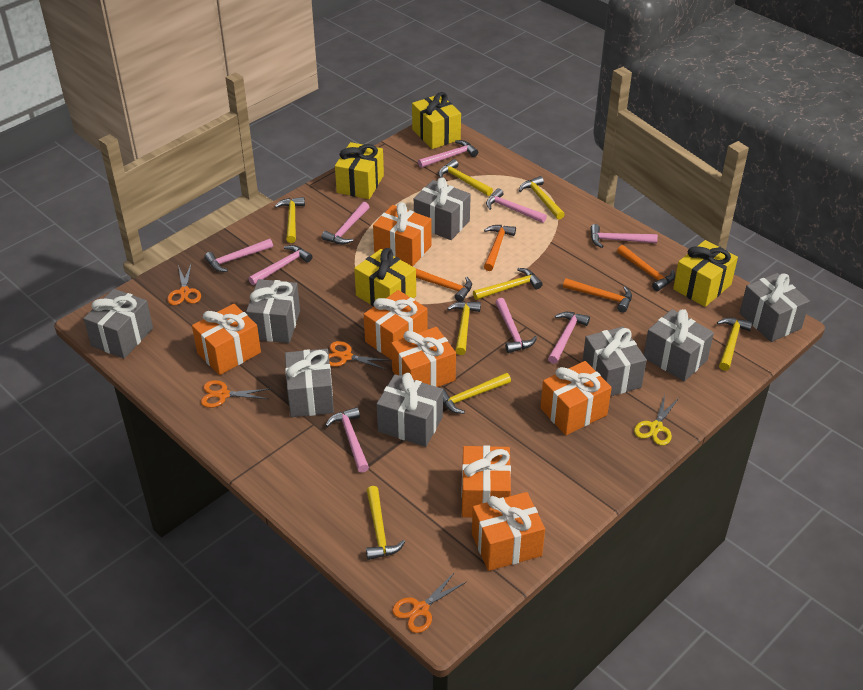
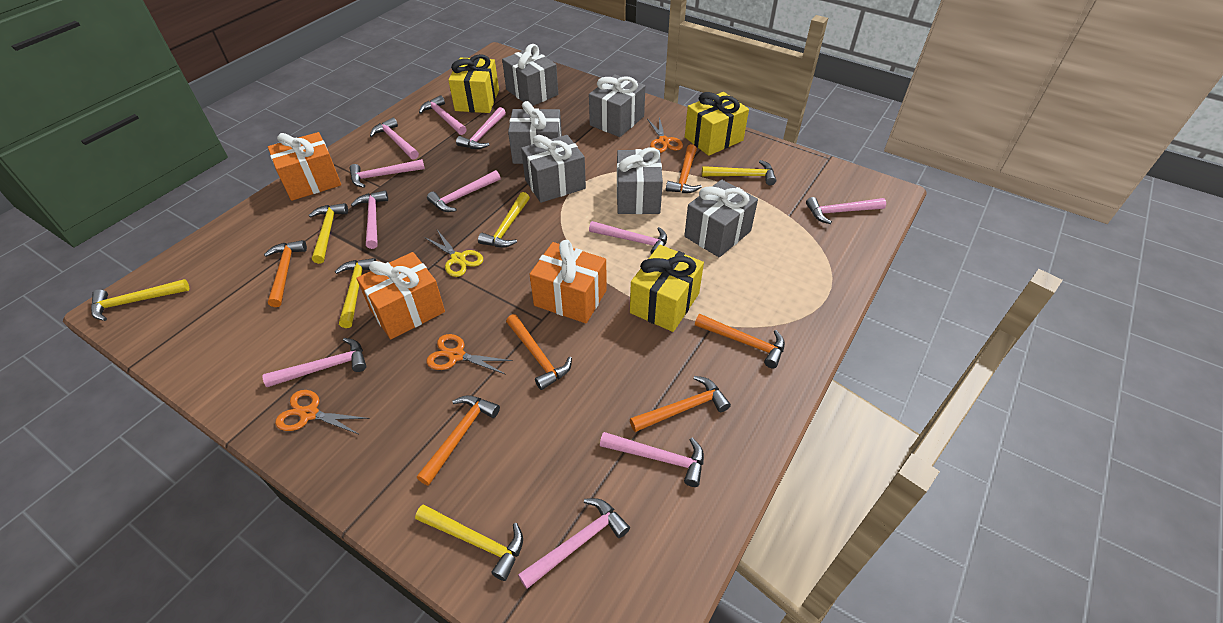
grey gift: 8 -> 6
orange gift: 7 -> 3
orange hammer: 4 -> 6
orange scissors: 4 -> 3
pink hammer: 9 -> 11
yellow gift: 4 -> 3
yellow hammer: 8 -> 6

